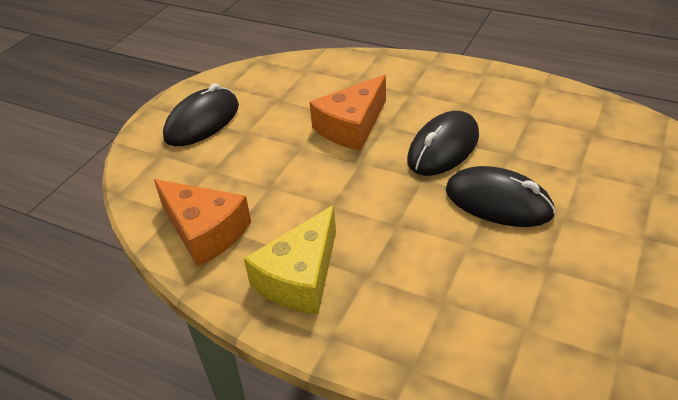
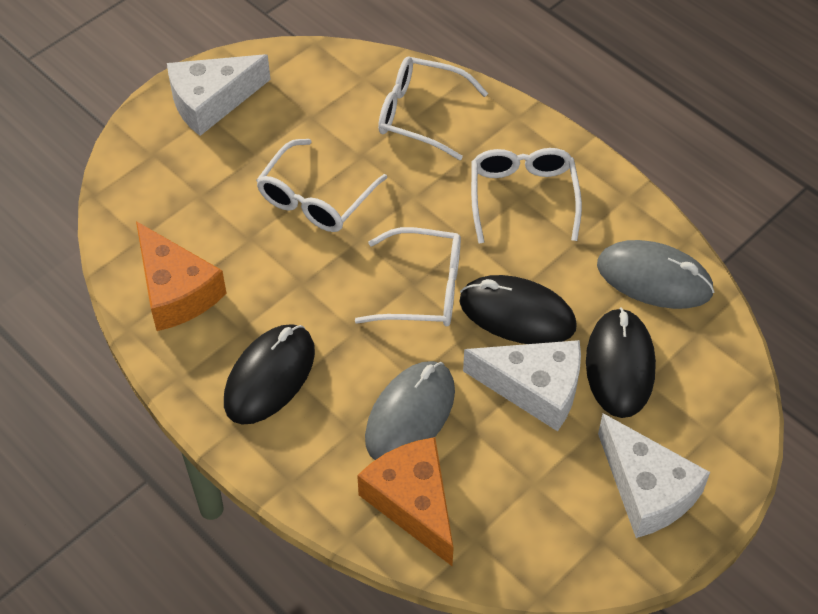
grey mouse: 0 -> 2
white cheese: 0 -> 3
white glasses: 0 -> 4
yellow cheese: 1 -> 0

